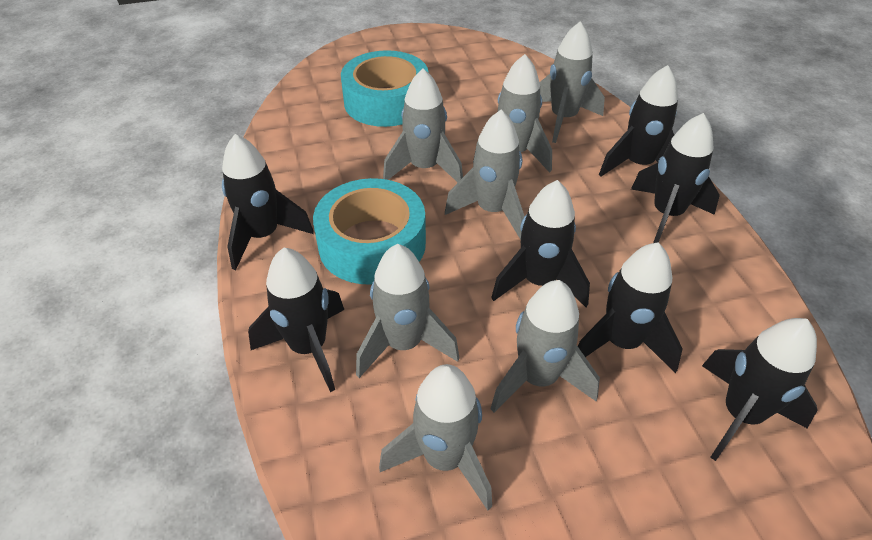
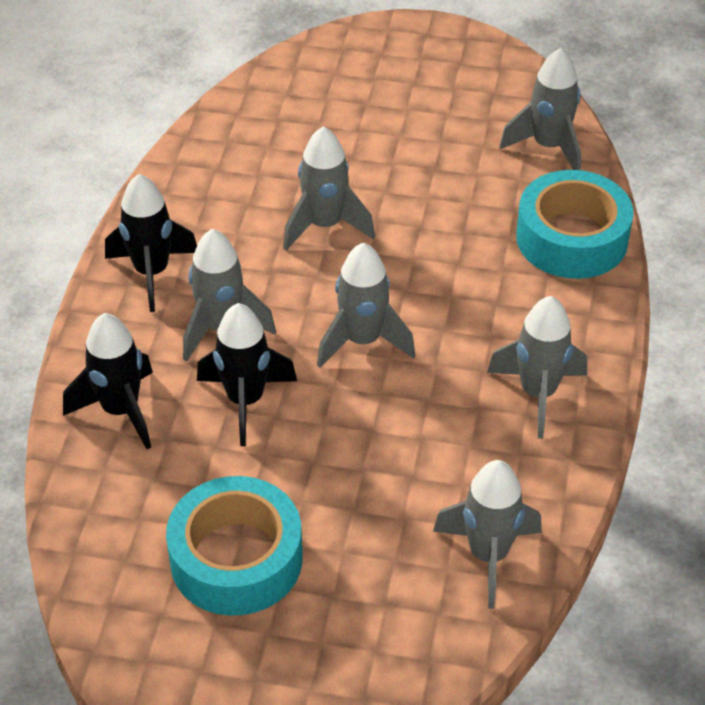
black rocket: 7 -> 3
grey rocket: 7 -> 6

